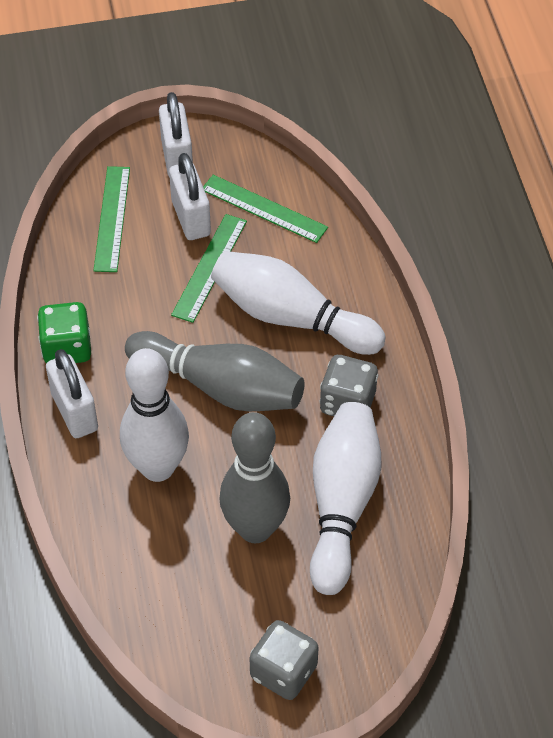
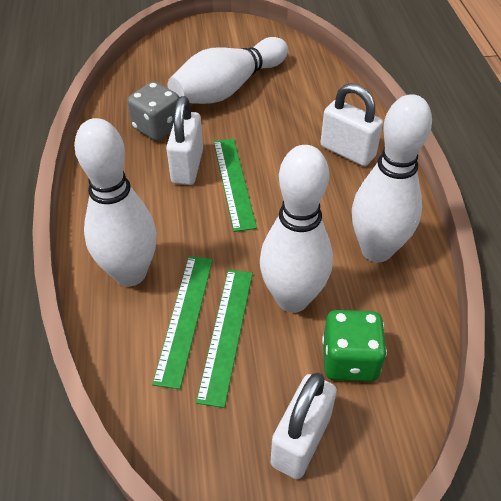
grey bowling pin: 2 -> 0
grey dice: 2 -> 1
white bowling pin: 3 -> 4

